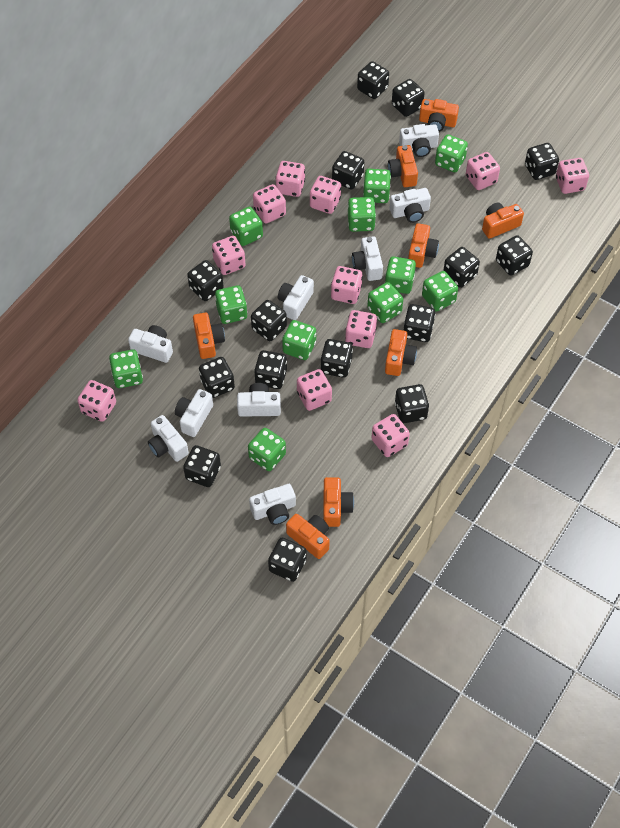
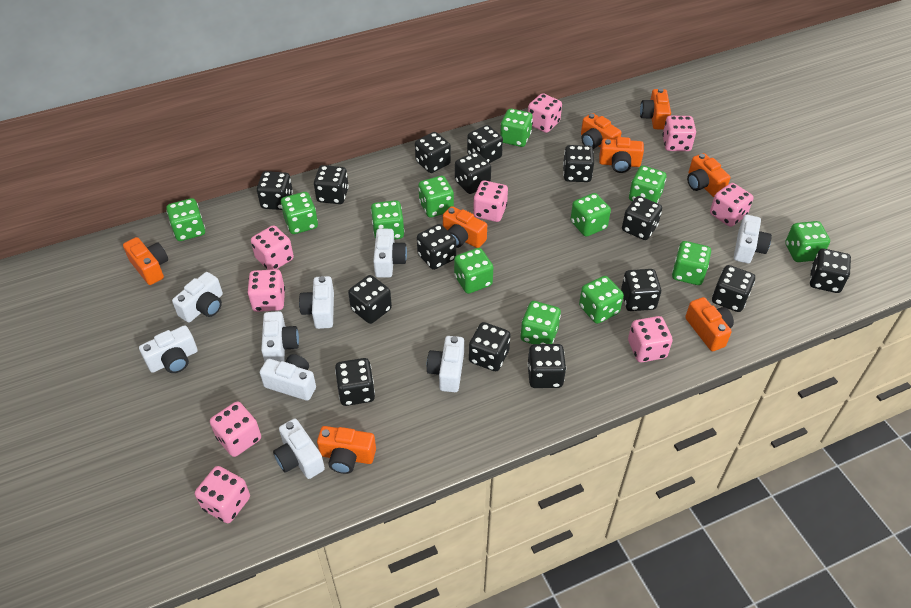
green dice: 11 -> 12
pink dice: 11 -> 9

